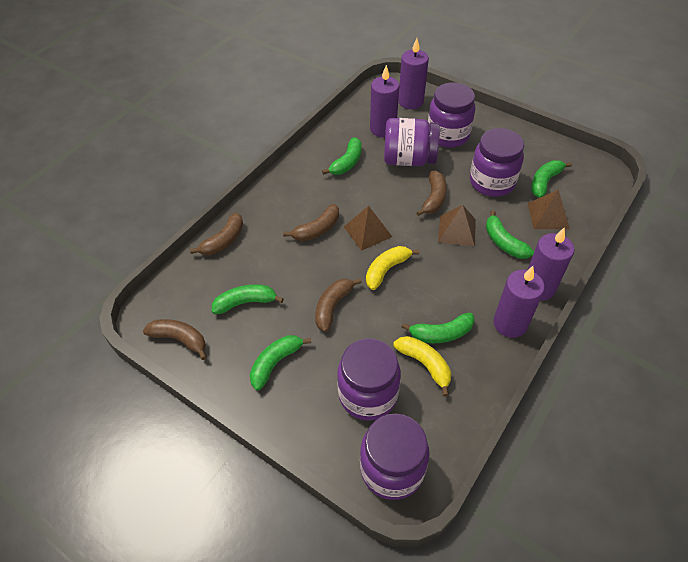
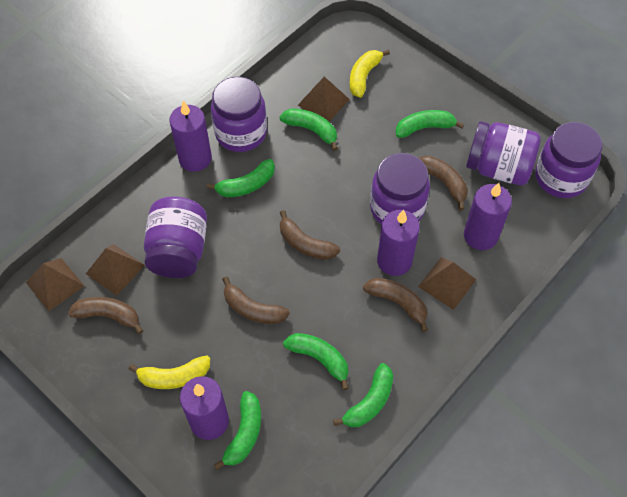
brown pyramid: 3 -> 4

